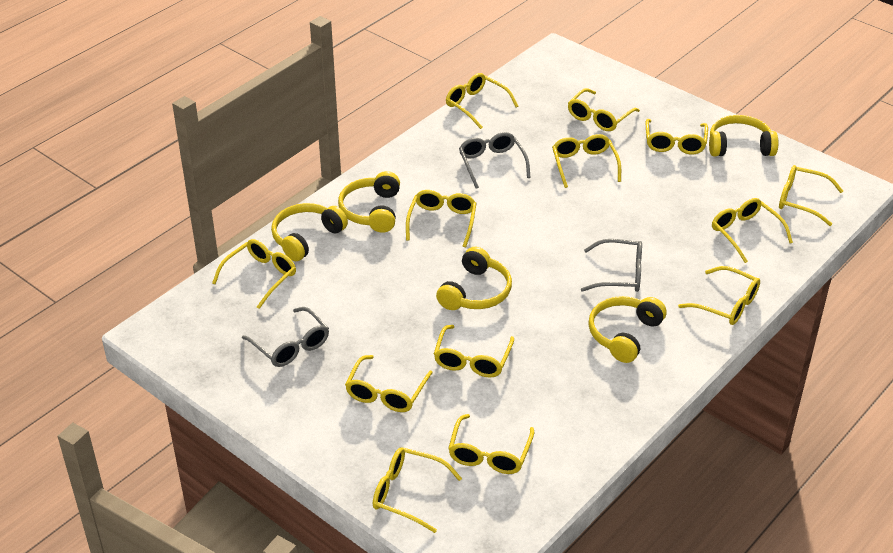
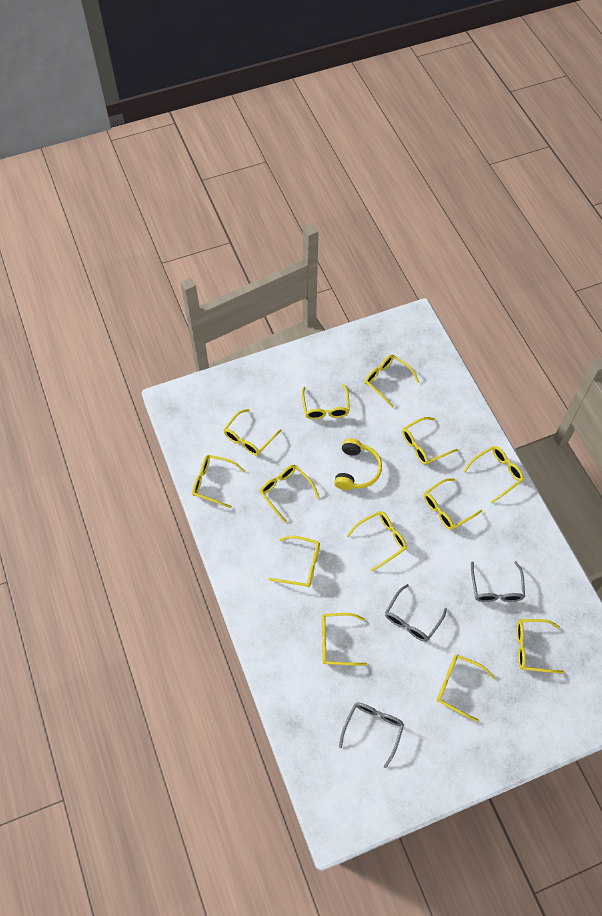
yellow headphones: 5 -> 1

